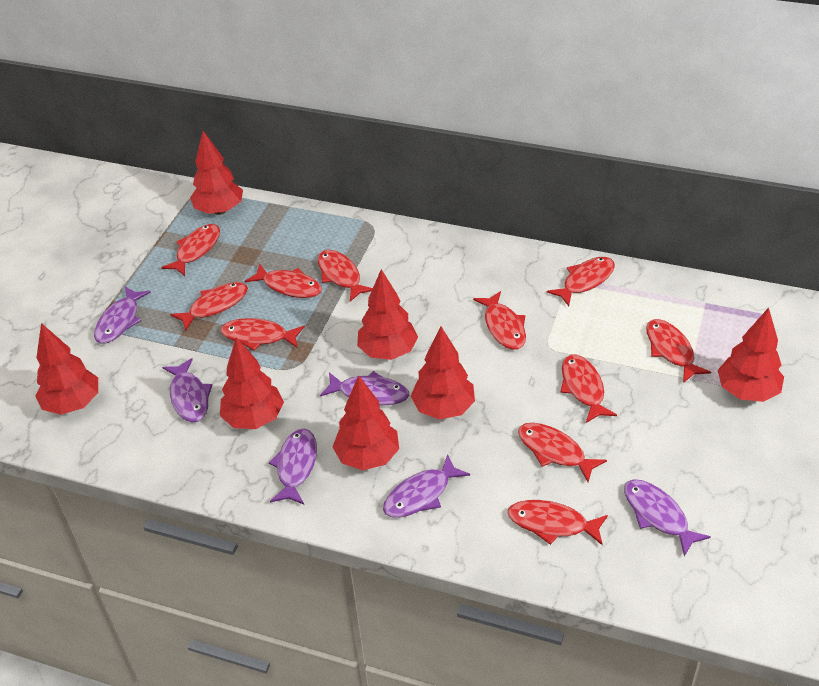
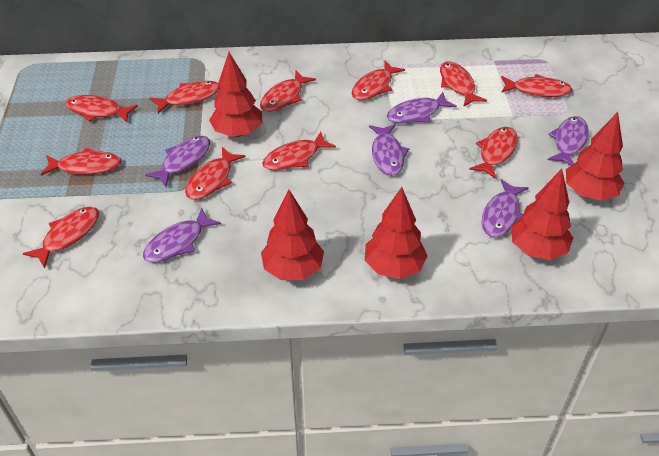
red tree: 7 -> 5

